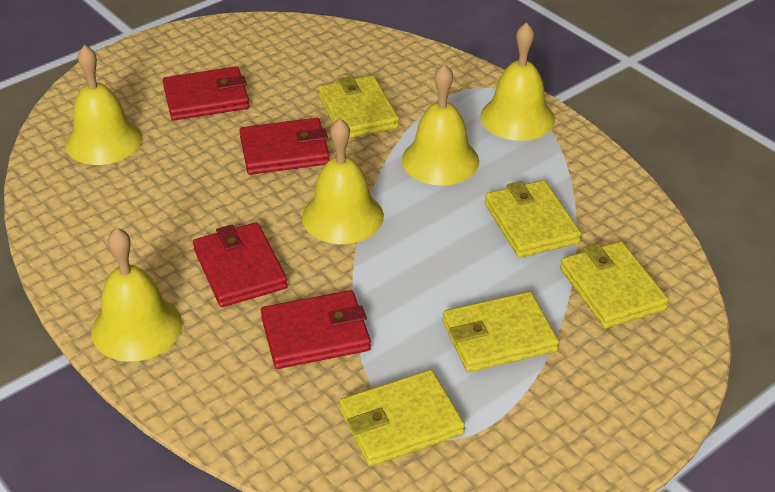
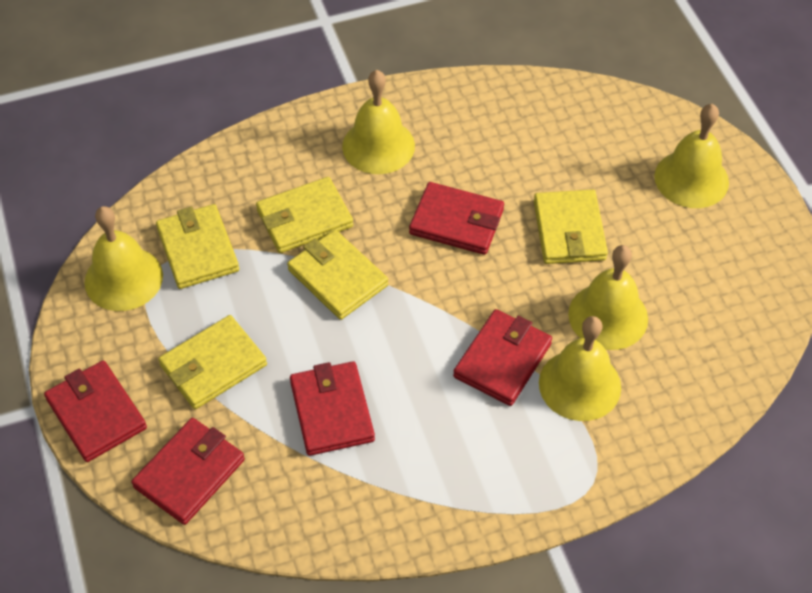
red wallet: 4 -> 5

